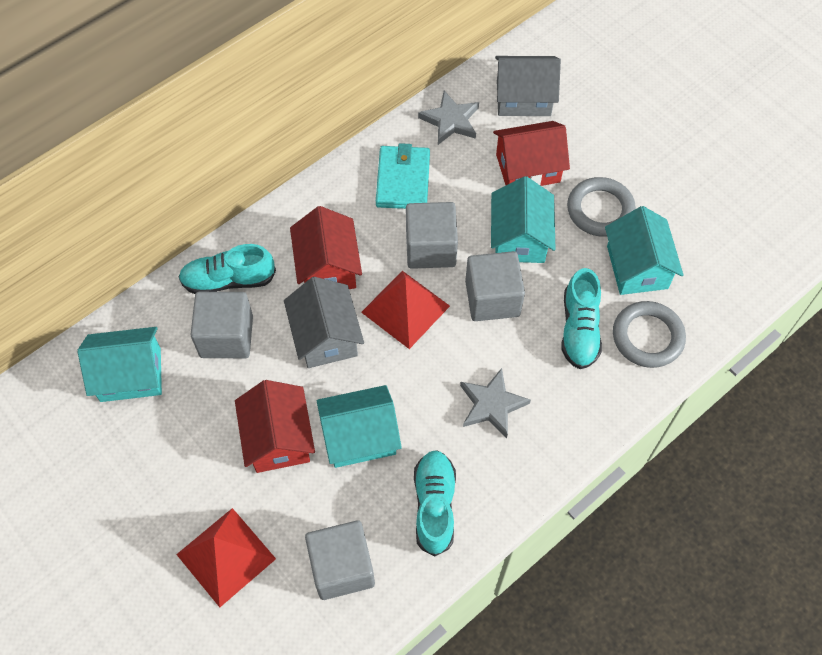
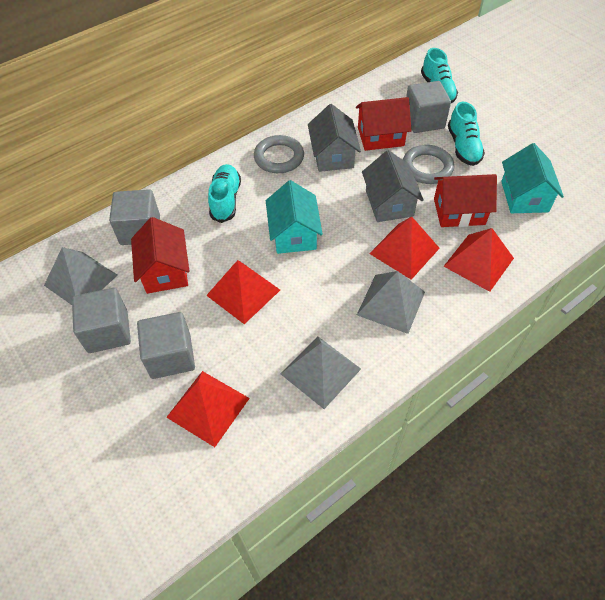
grey pyramid: 0 -> 3
grey star: 2 -> 0
red pyramid: 2 -> 4
turquoise house: 4 -> 2
turquoise wallet: 1 -> 0

